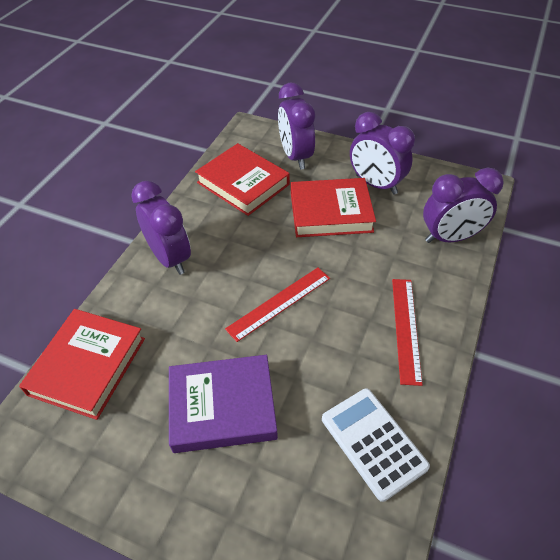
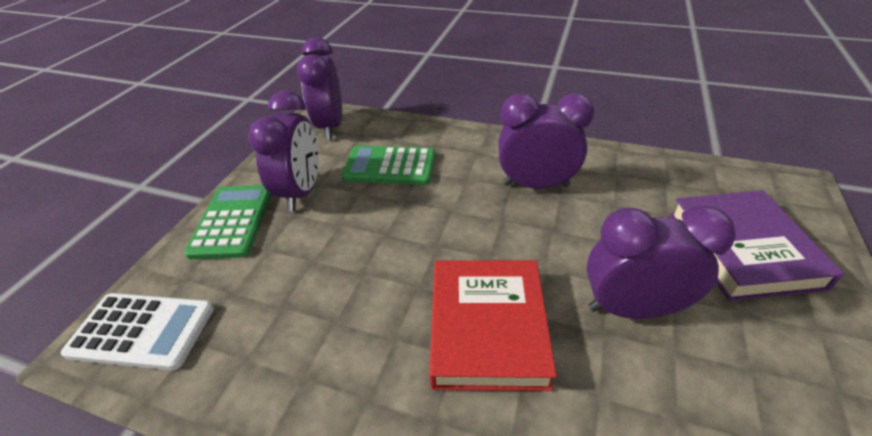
green calculator: 0 -> 2
red book: 3 -> 1
red ruler: 2 -> 0

